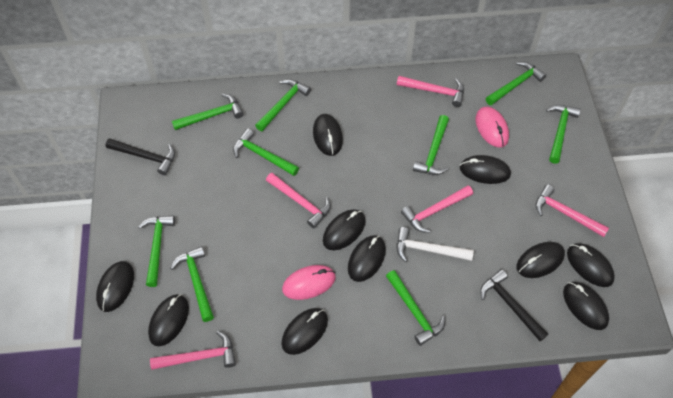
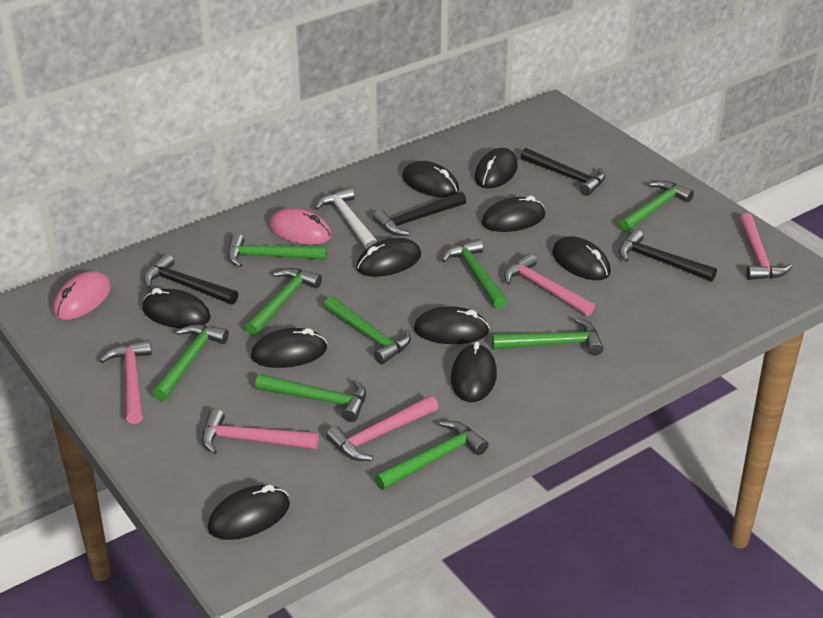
black hammer: 2 -> 4

